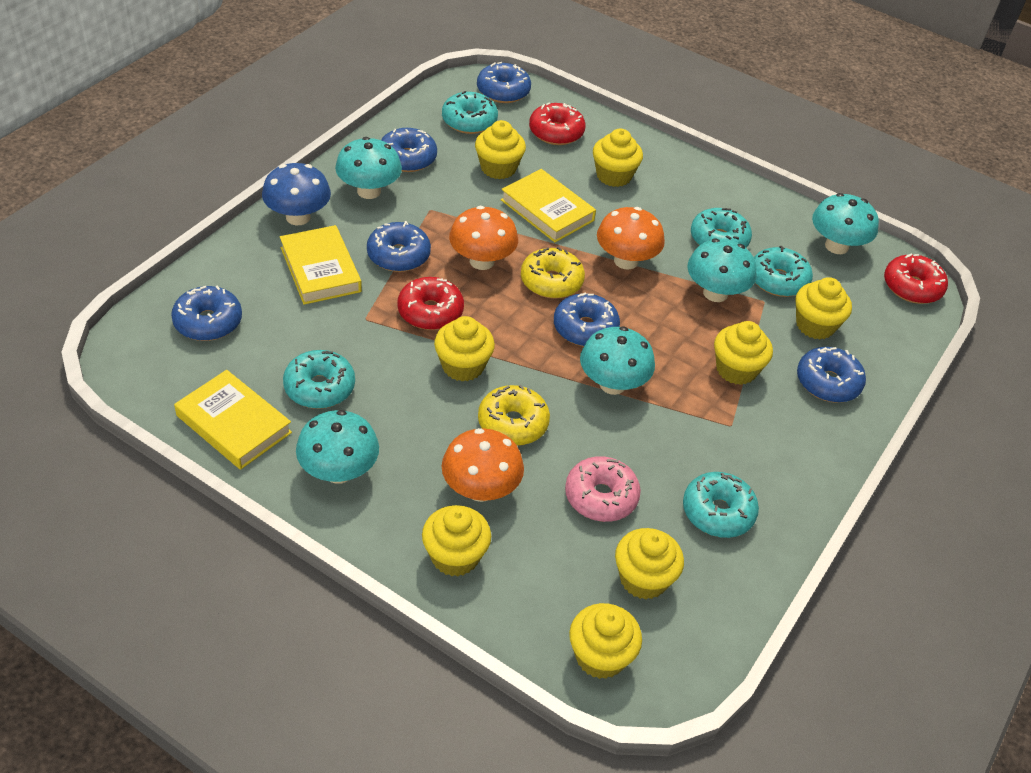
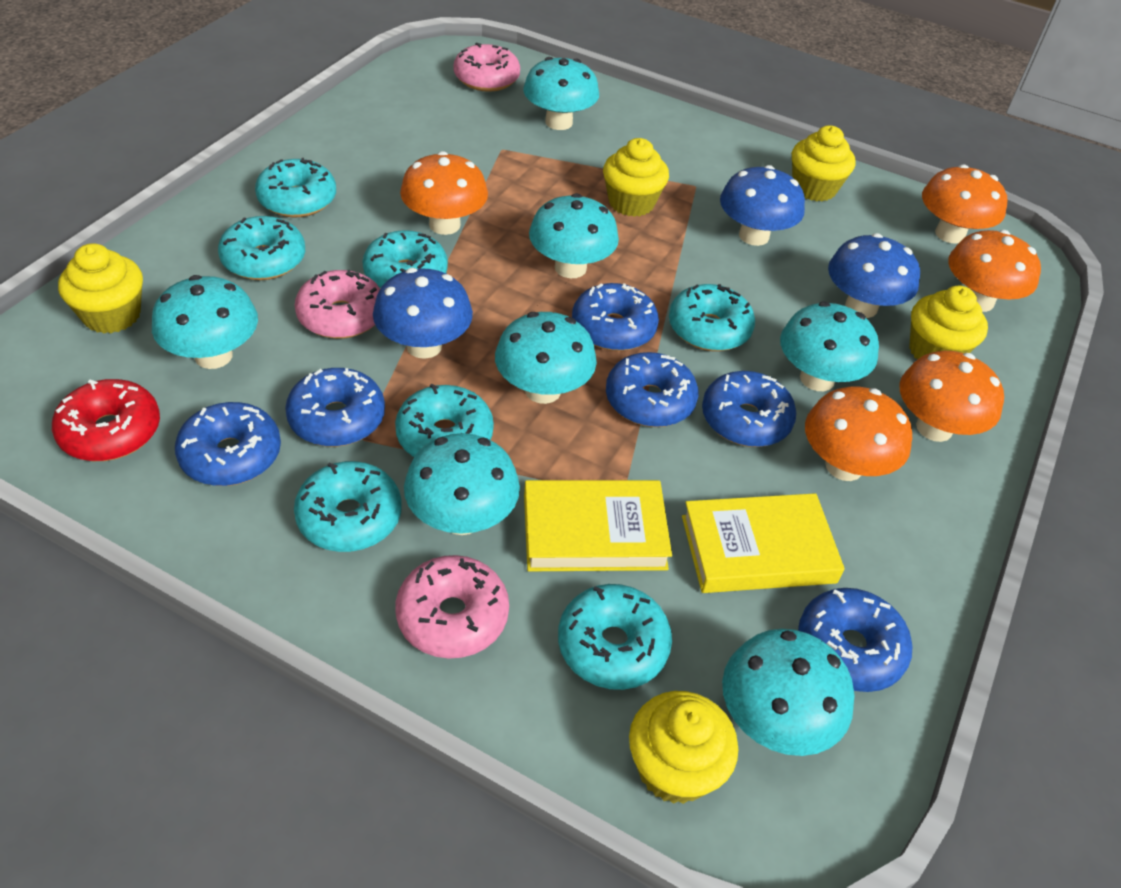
blue mushroom: 1 -> 3
orange mushroom: 3 -> 5
pink donut: 1 -> 3
red donut: 3 -> 1
turquoise donut: 5 -> 7
turquoise mushroom: 5 -> 7
yellow book: 3 -> 2
yellow cupcake: 8 -> 5
yellow donut: 2 -> 0

